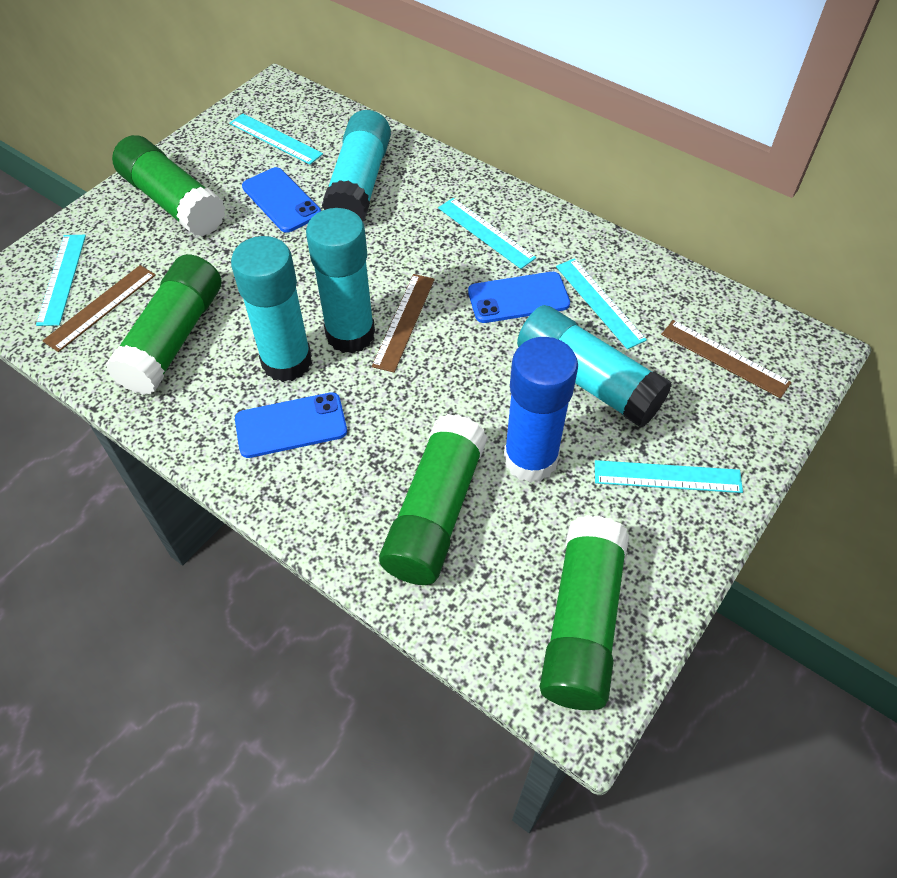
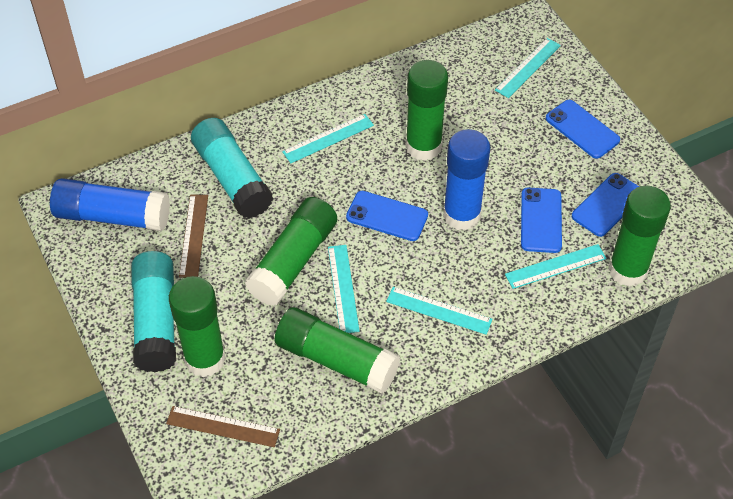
blue glue stick: 1 -> 2
blue phone: 3 -> 4
brown ruler: 3 -> 2
green glue stick: 4 -> 5
turquoise glue stick: 4 -> 2

